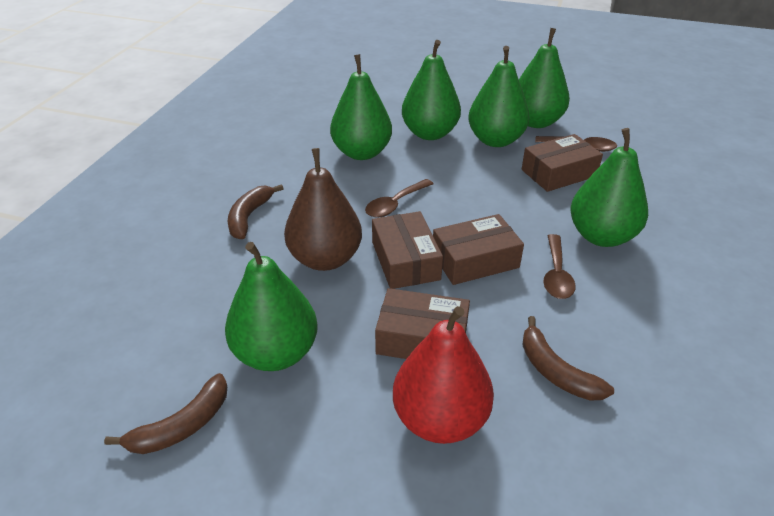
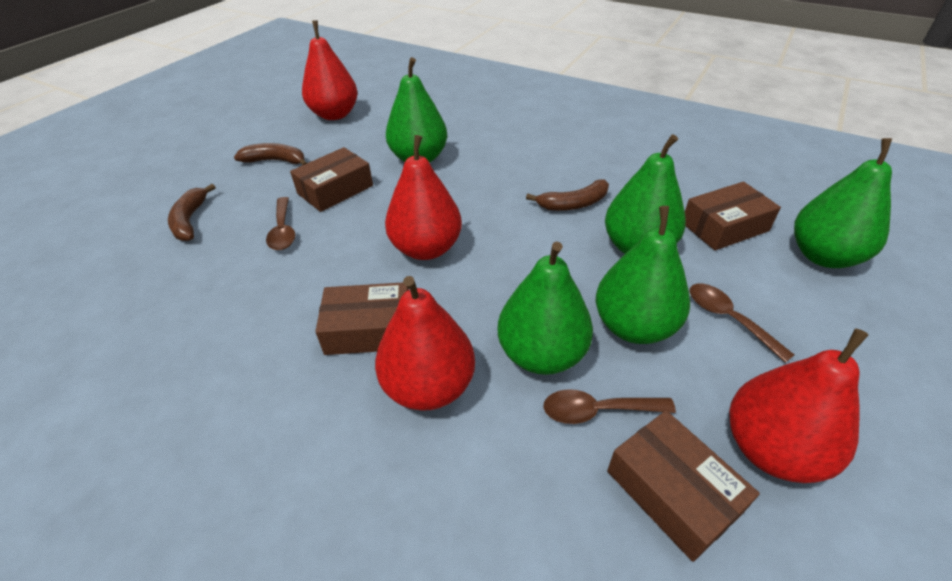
brown pear: 1 -> 0
green pear: 6 -> 5
red pear: 1 -> 4

